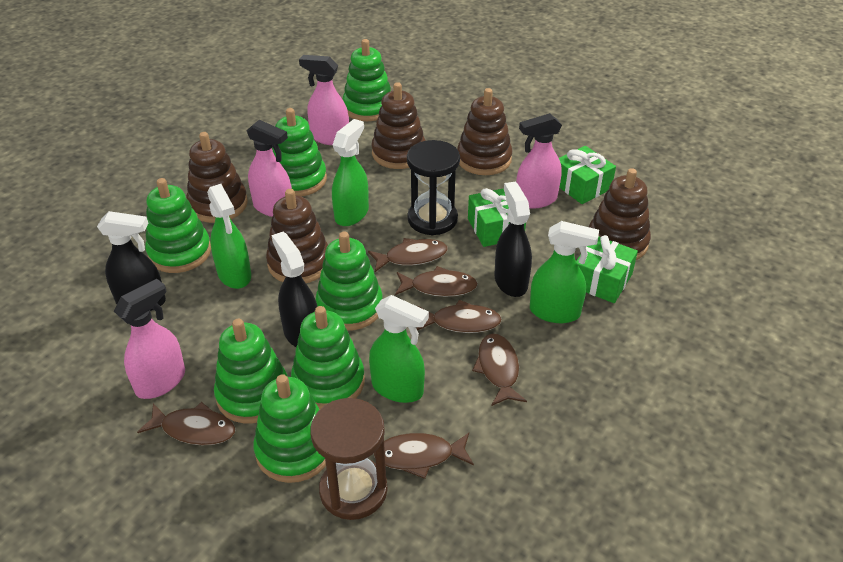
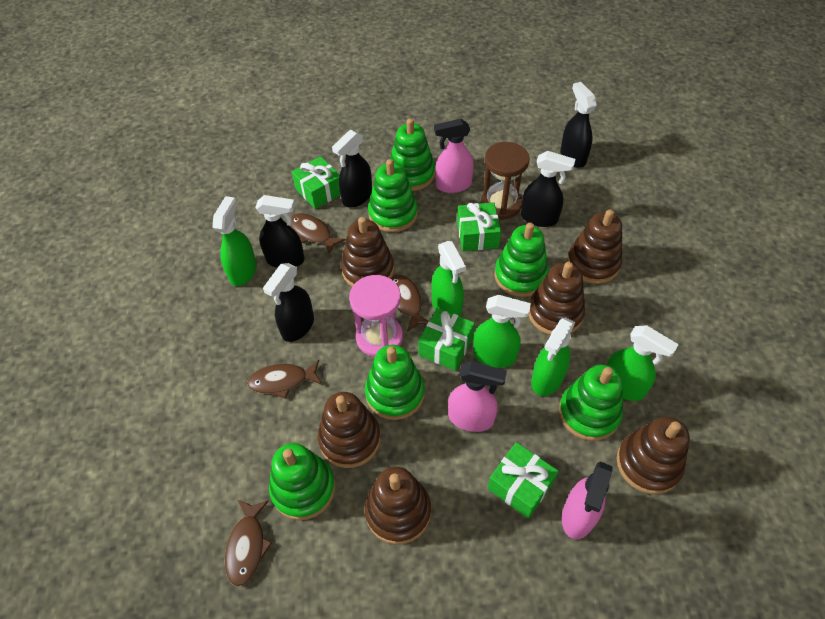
black hourglass: 1 -> 0
black spray bottle: 3 -> 5
brown fish: 6 -> 4
brown stacking toy: 5 -> 6
green gift: 3 -> 4
green spray bottle: 4 -> 5
green stacking toy: 7 -> 6
pink hourglass: 0 -> 1
pink spray bottle: 4 -> 3

